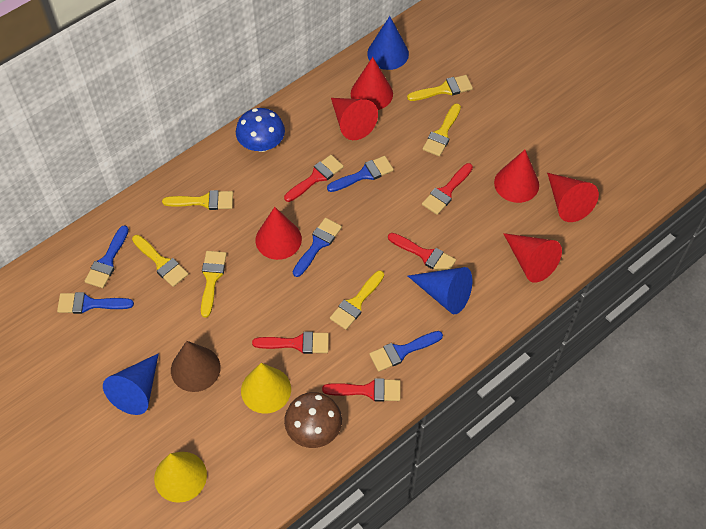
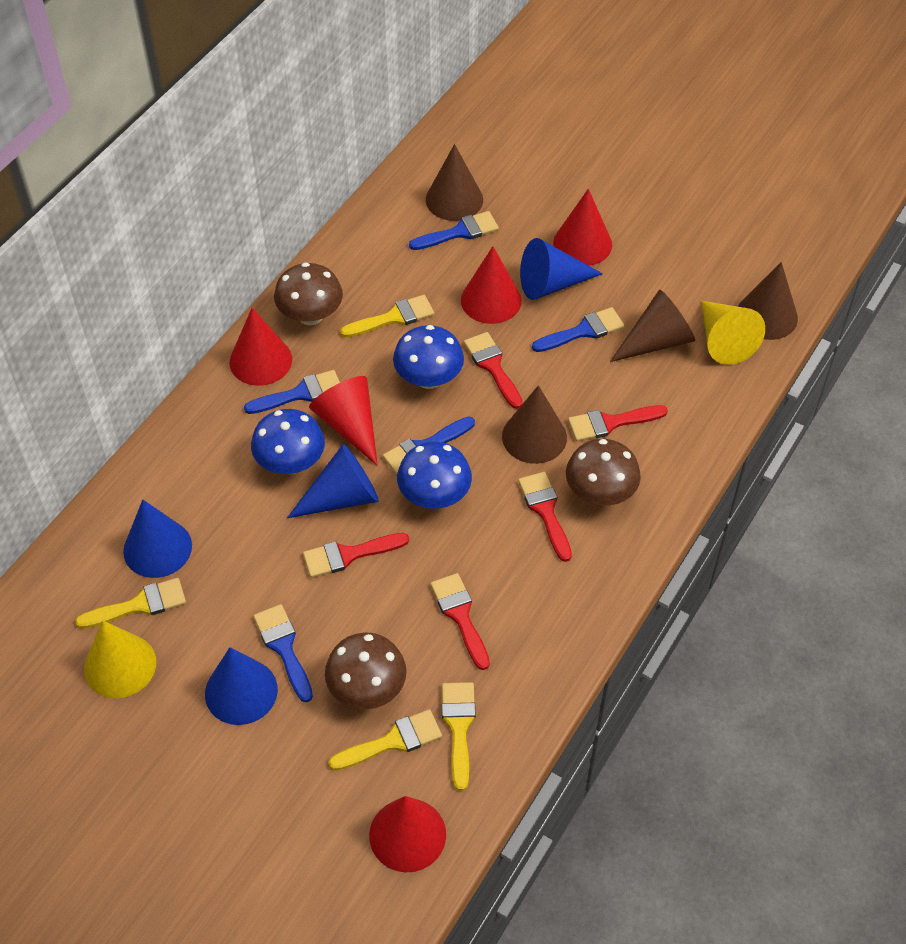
blue cone: 3 -> 4
blue mushroom: 1 -> 3
brown cone: 1 -> 4
brown mushroom: 1 -> 3
red cone: 6 -> 5
yellow brush: 6 -> 4

